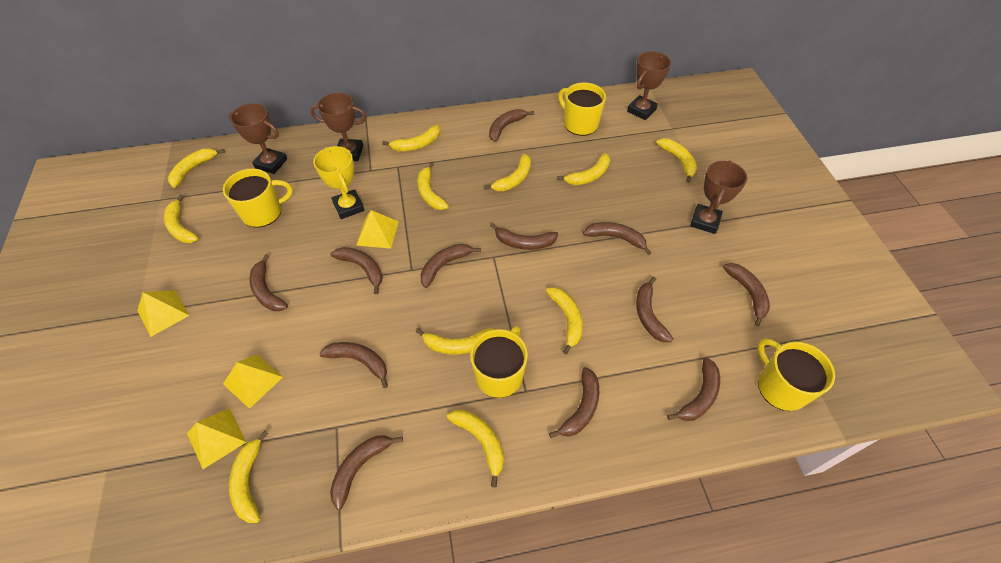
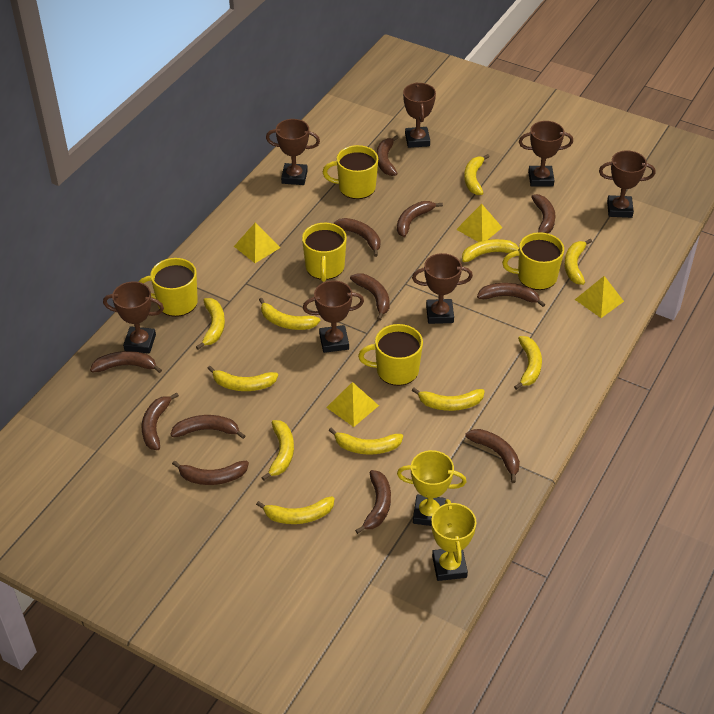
brown trophy: 4 -> 7
yellow mug: 4 -> 5
yellow trophy: 1 -> 2

